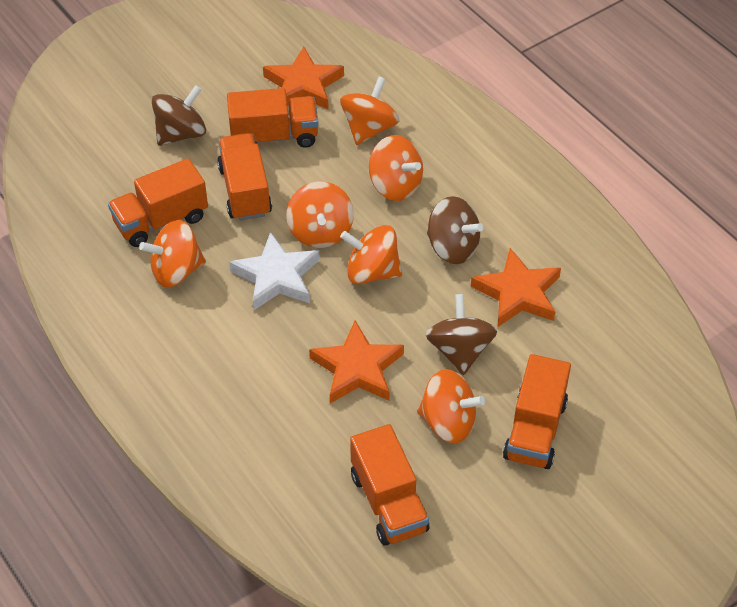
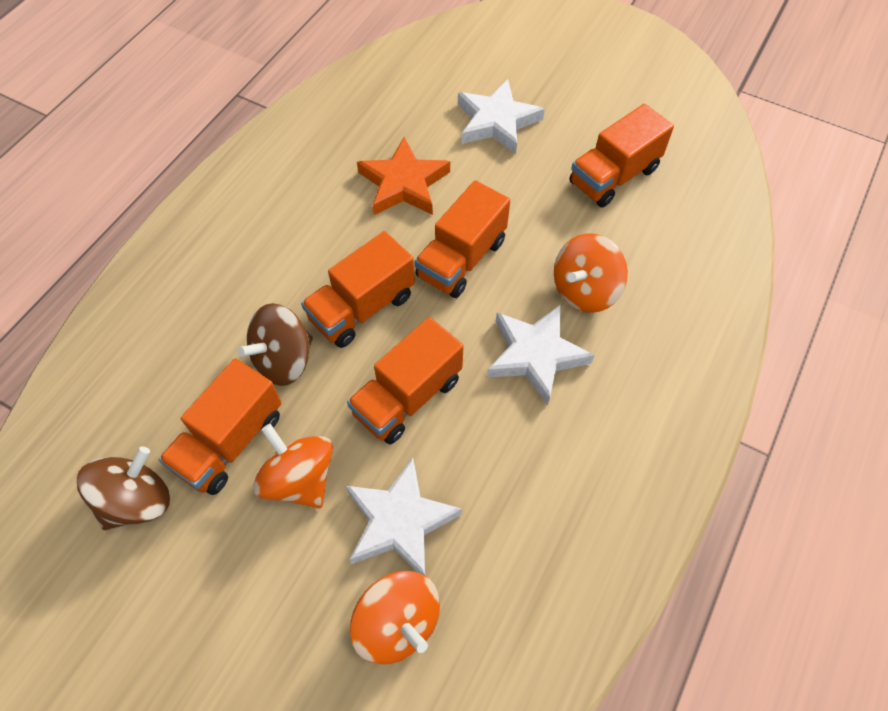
brown spinning top: 3 -> 2
orange spinning top: 6 -> 3
orange star: 3 -> 1
white star: 1 -> 3

